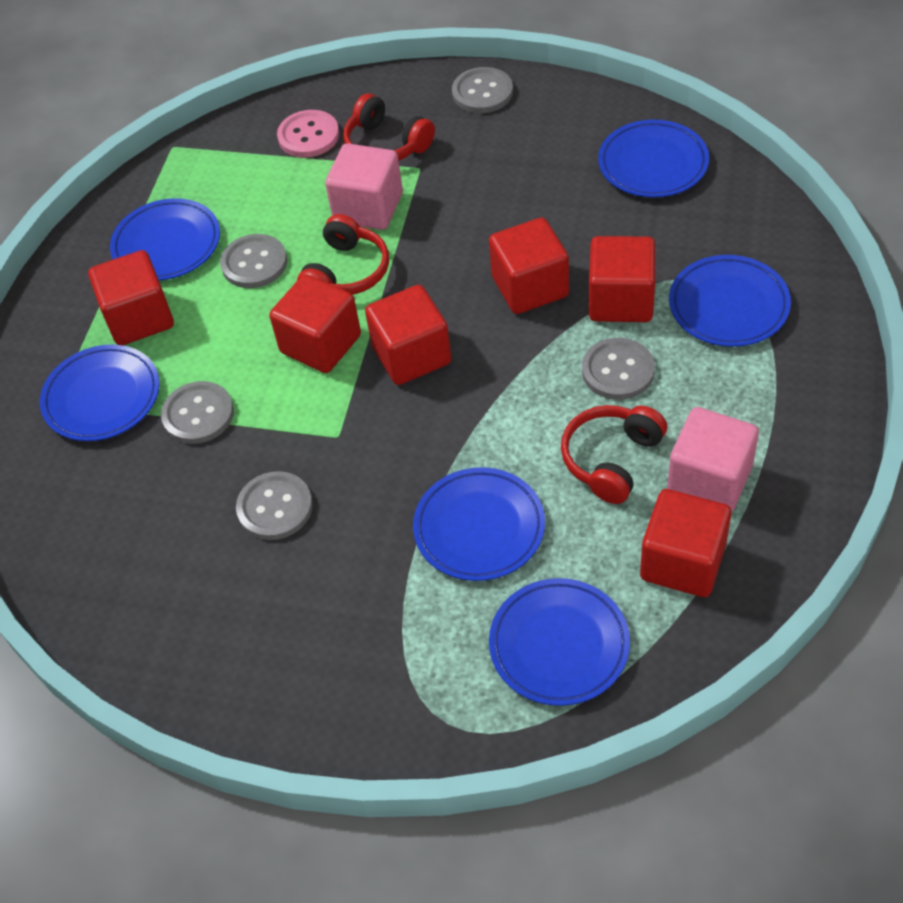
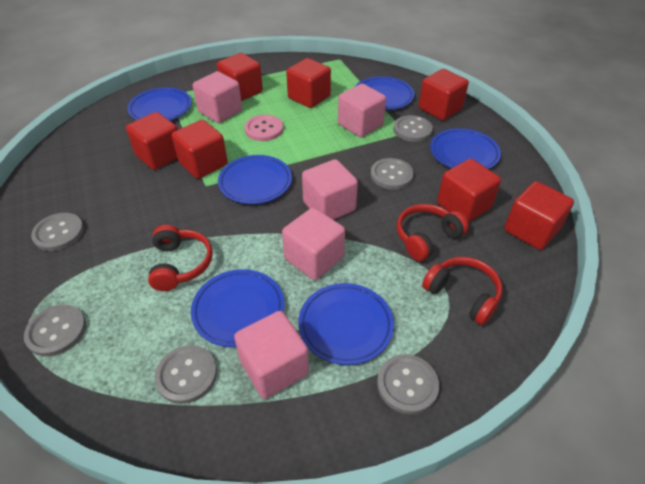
grey button: 5 -> 6
pink cube: 2 -> 5
red cube: 6 -> 7

